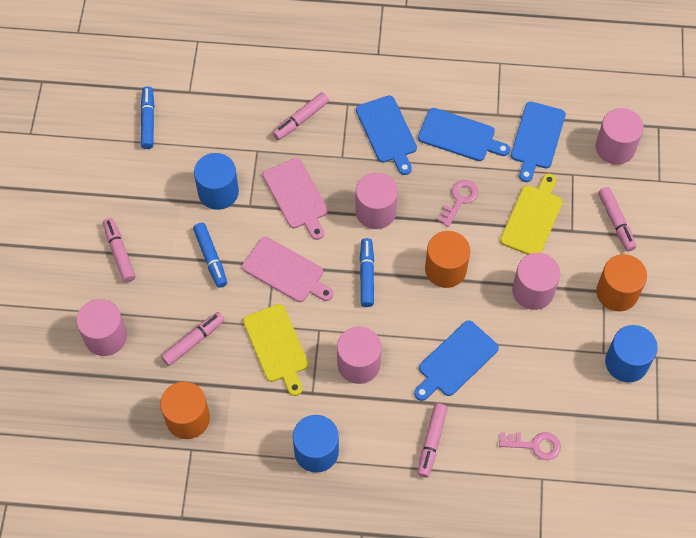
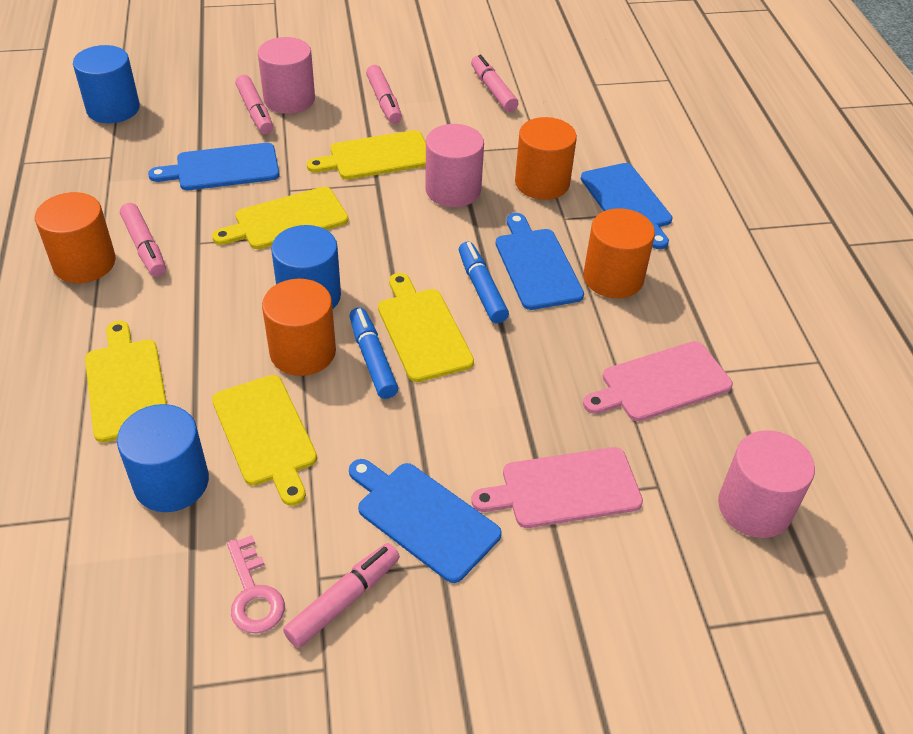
blue marker: 3 -> 2
orange cylinder: 3 -> 4
pink cylinder: 5 -> 3
pink key: 2 -> 1
yellow cutting board: 2 -> 5

